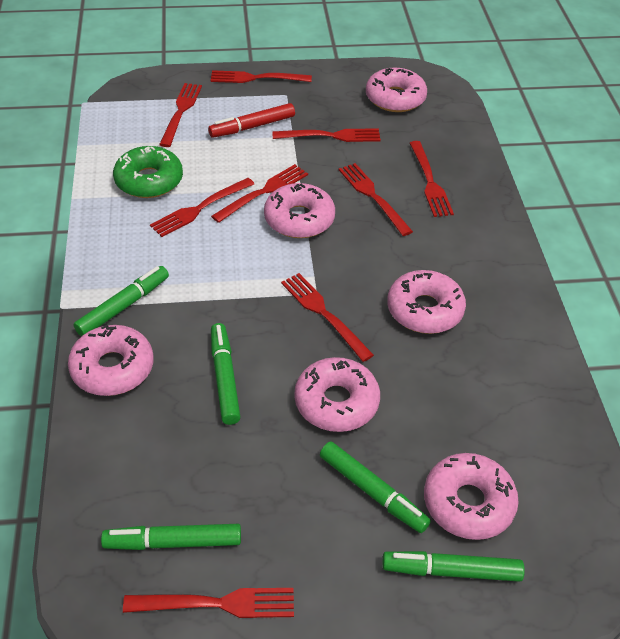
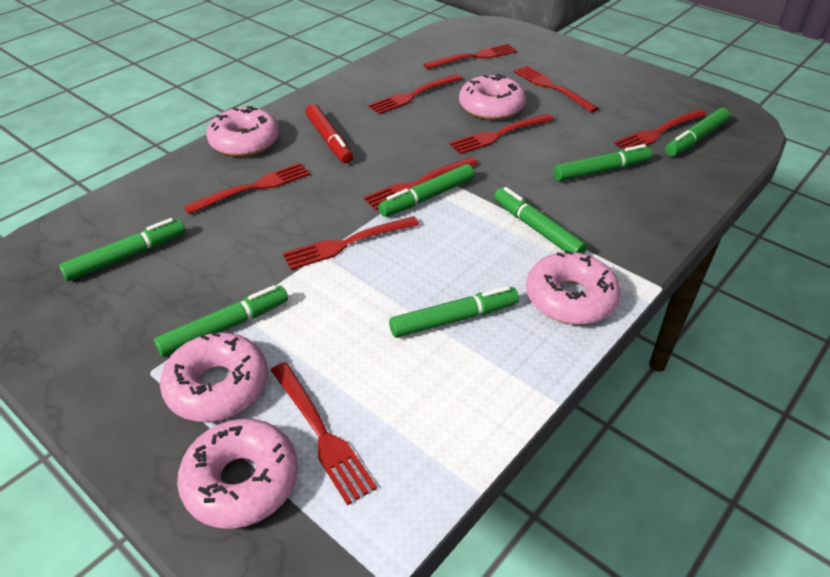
green donut: 1 -> 0
green marker: 5 -> 7
pink donut: 6 -> 5

